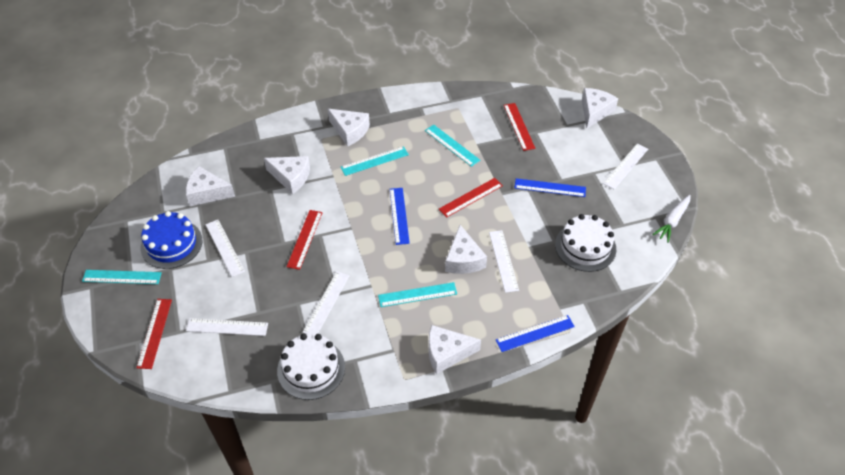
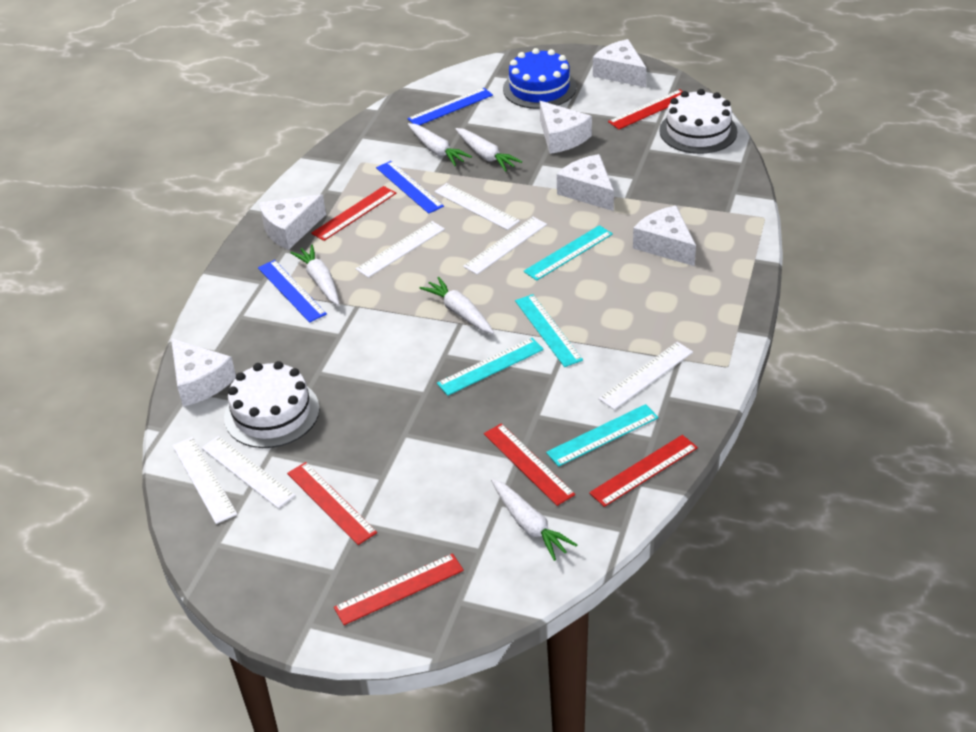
red ruler: 4 -> 6
white carrot: 1 -> 5
white ruler: 5 -> 6

